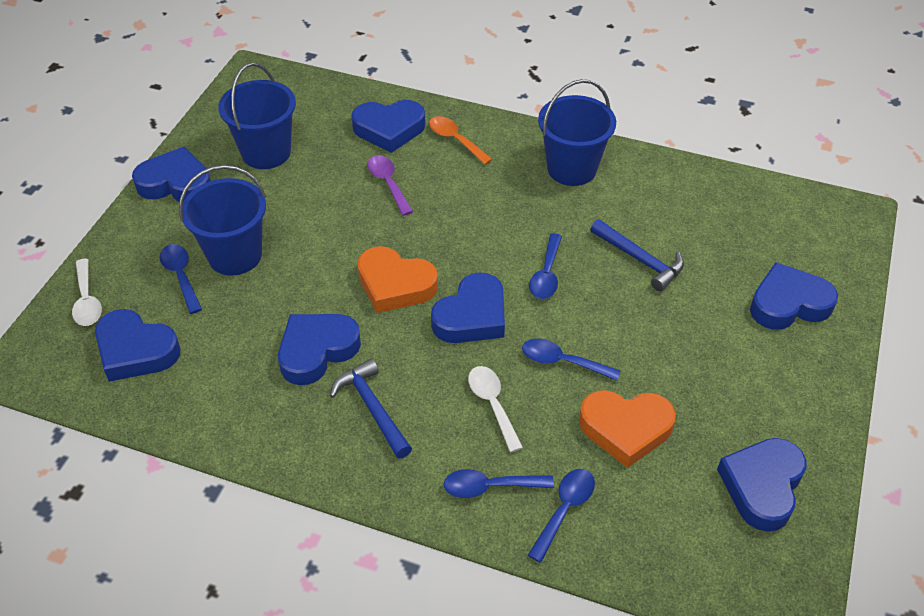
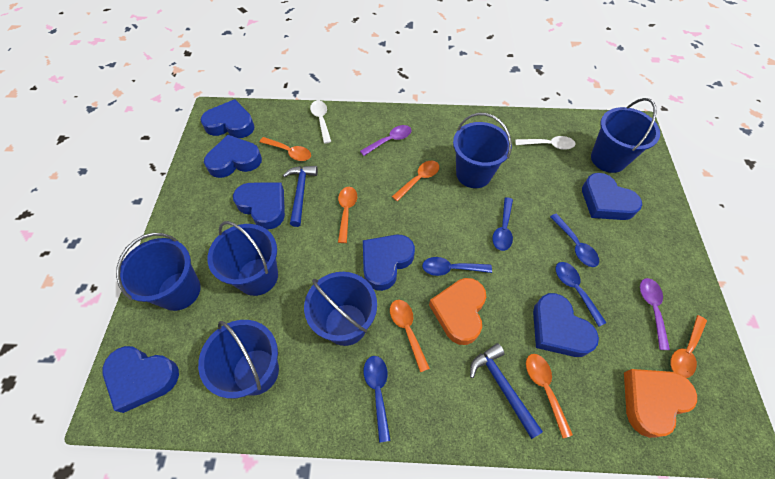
blue bucket: 3 -> 6
orange spoon: 1 -> 6
purple spoon: 1 -> 2

